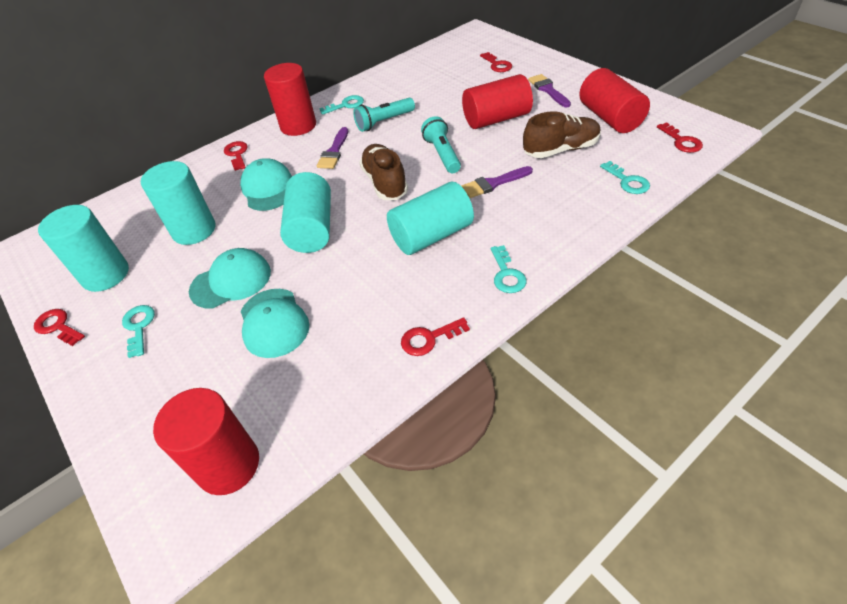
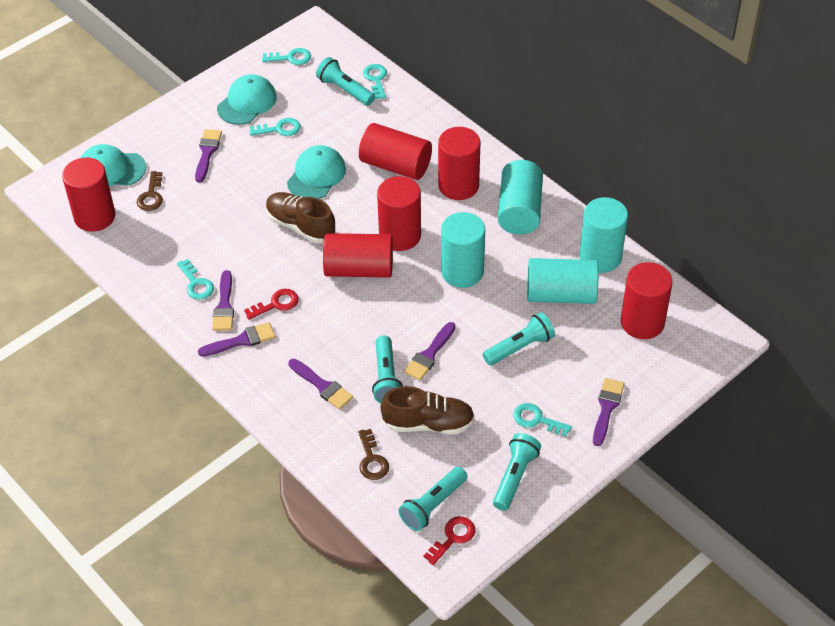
brown key: 0 -> 2
purple brush: 3 -> 6
red cylinder: 4 -> 6
red key: 5 -> 2
turquoise flashlight: 2 -> 5
turquoise key: 4 -> 5

